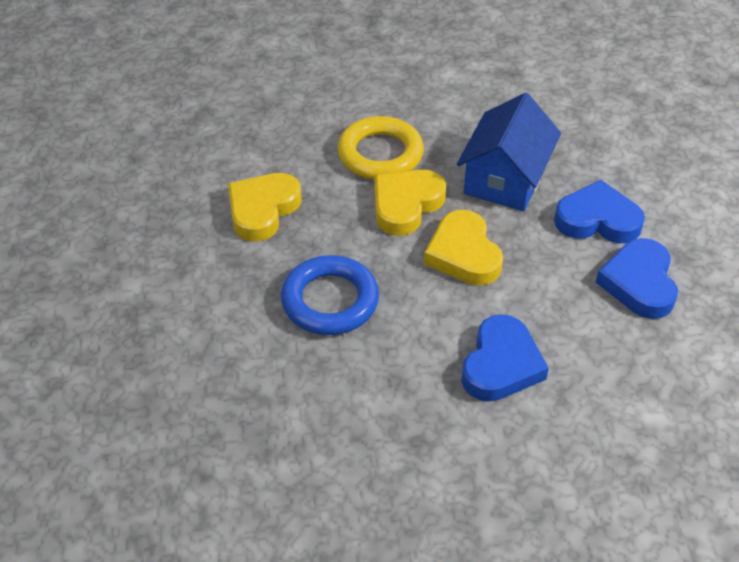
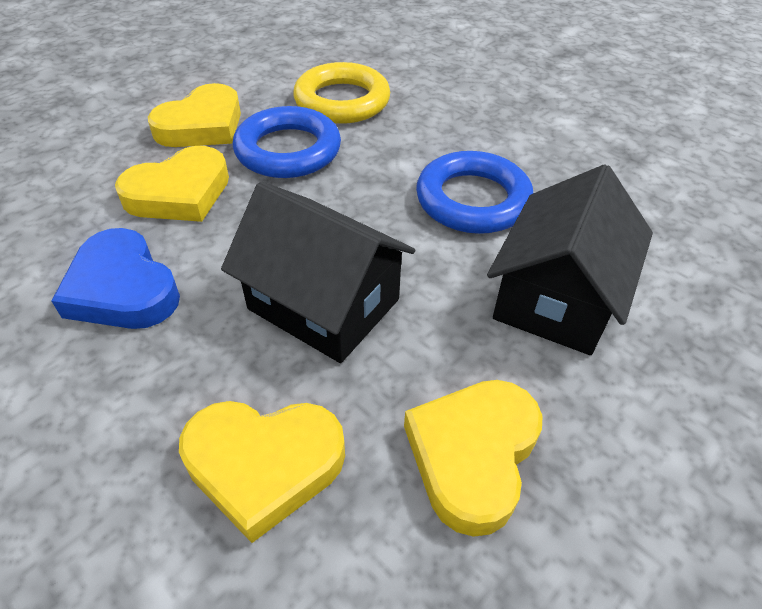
black house: 0 -> 2
blue heart: 3 -> 1
blue house: 1 -> 0
blue ring: 1 -> 2
yellow heart: 3 -> 4

